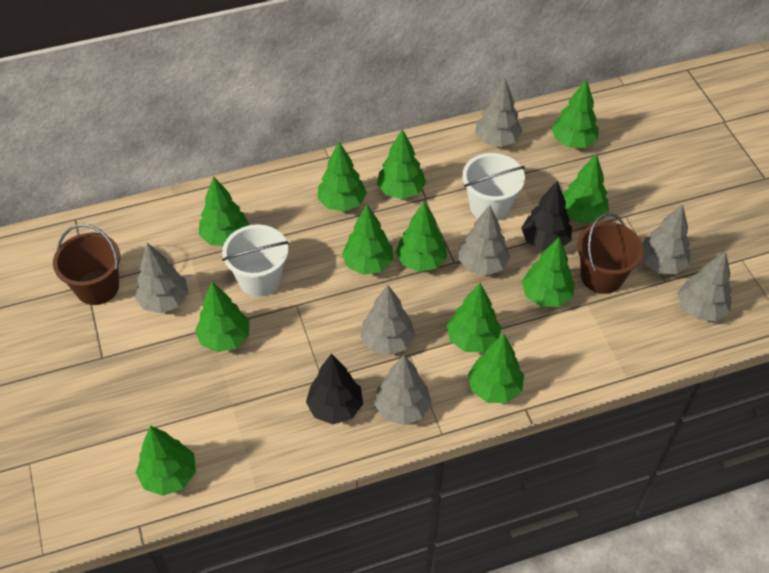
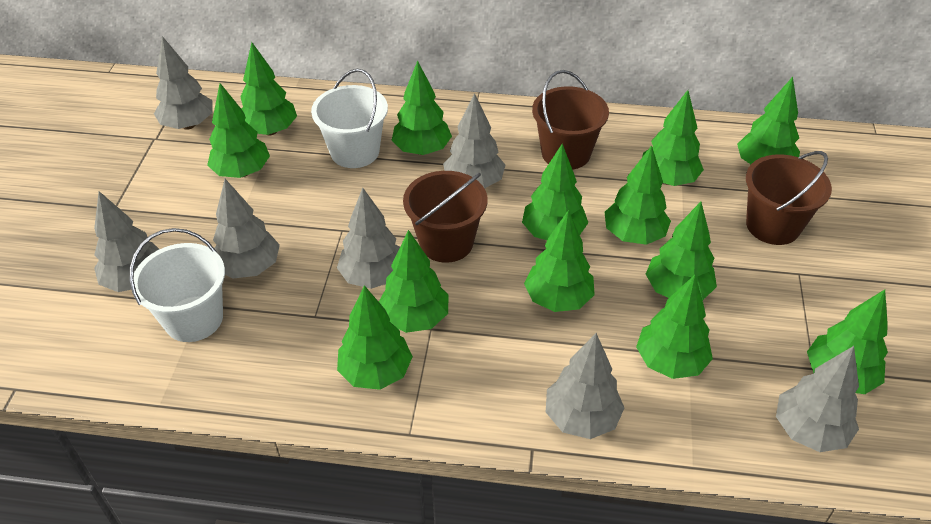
black tree: 2 -> 0
brown bucket: 2 -> 3
green tree: 12 -> 13

